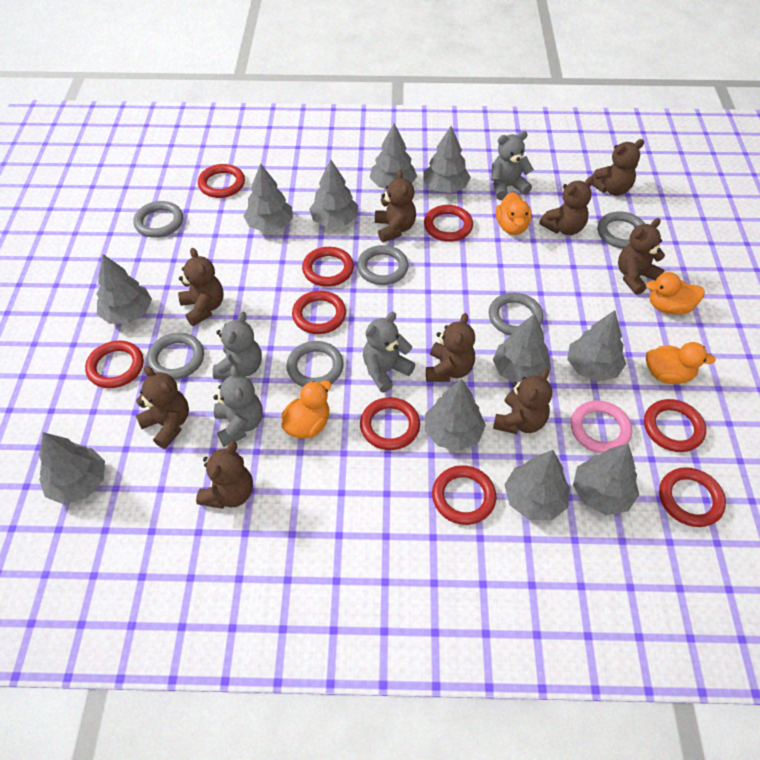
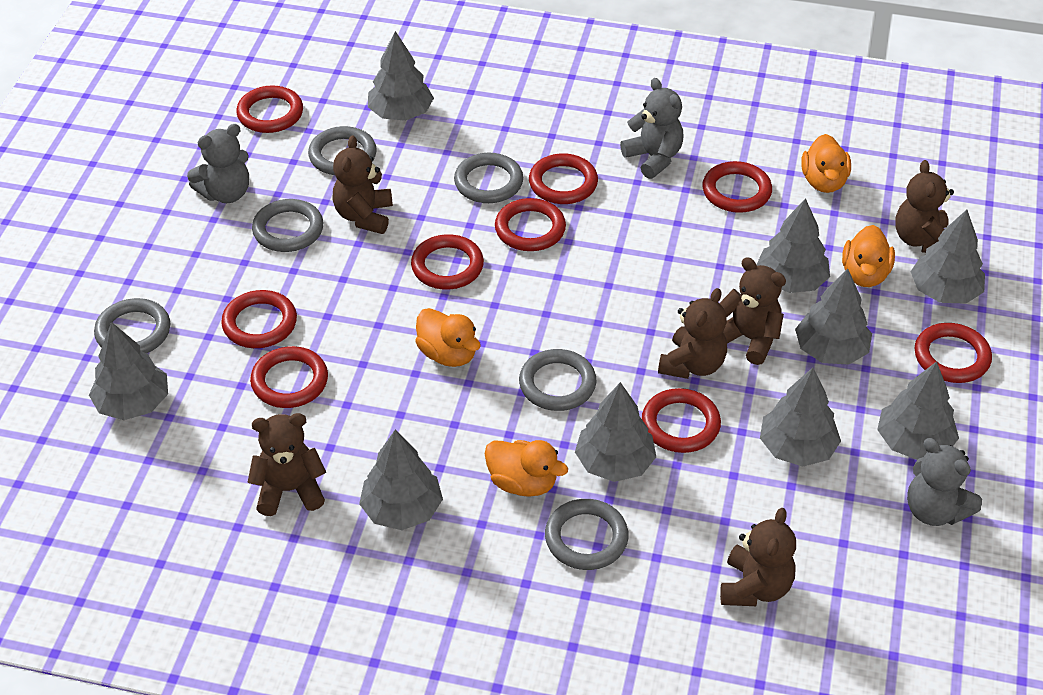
brown teddy bear: 9 -> 6
grey teddy bear: 4 -> 3
grey tree: 11 -> 9
pink ring: 1 -> 0

